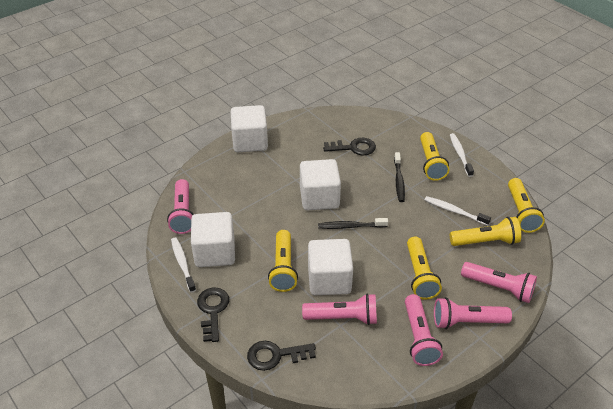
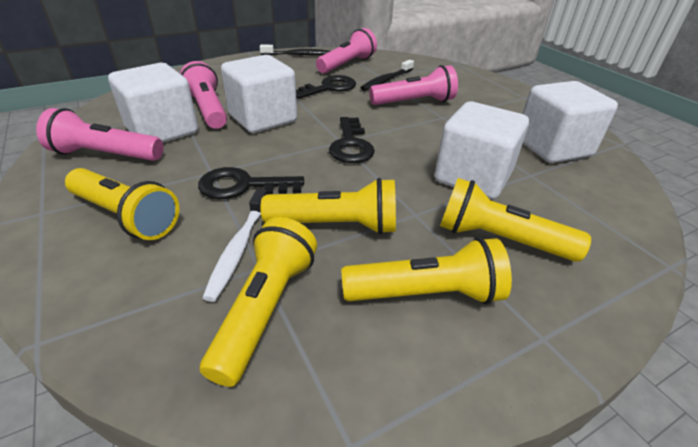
pink flashlight: 5 -> 4
white toothbrush: 3 -> 1

